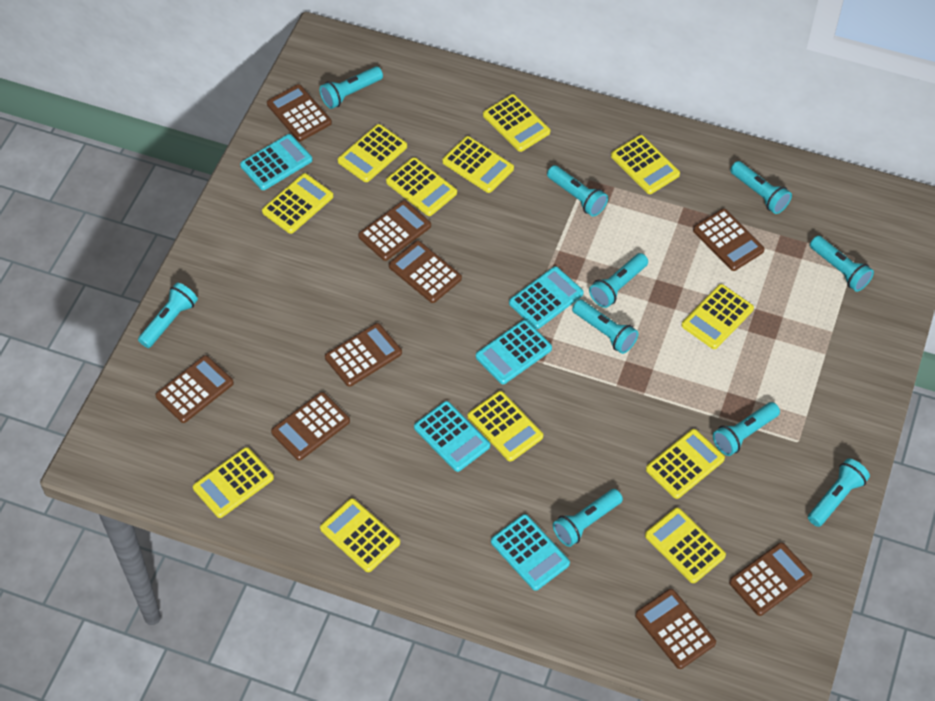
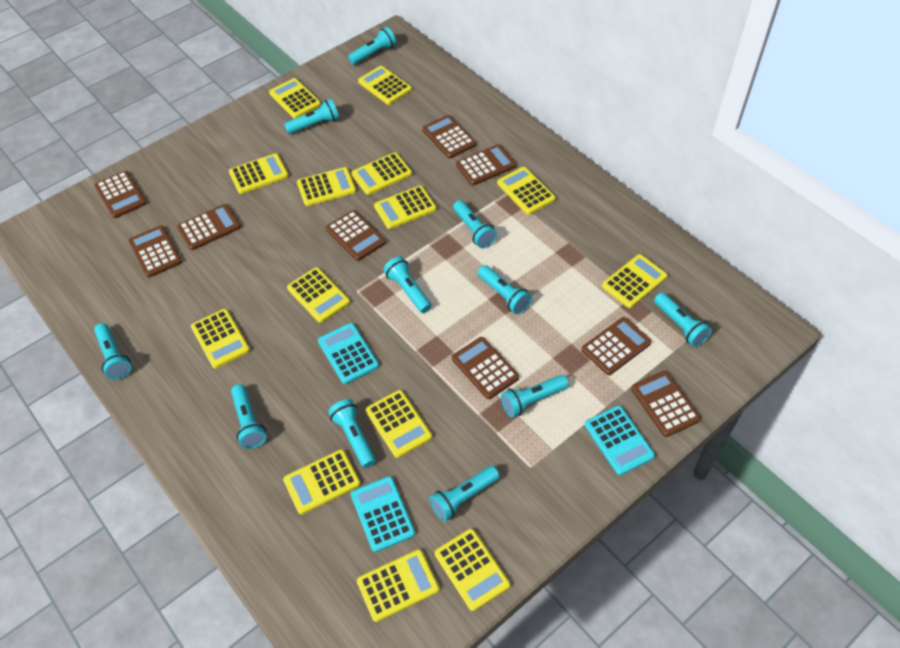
turquoise calculator: 5 -> 3
turquoise flashlight: 10 -> 11
yellow calculator: 12 -> 14

